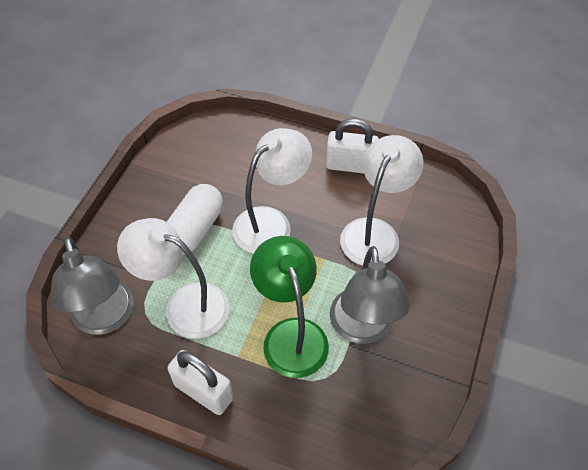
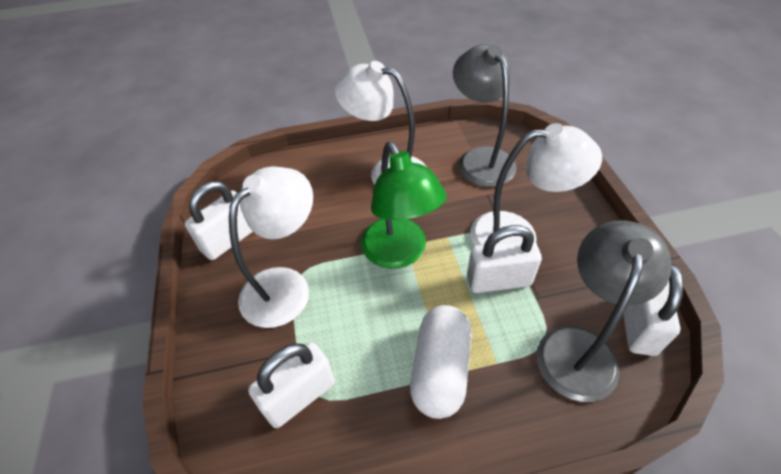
white padlock: 2 -> 4

